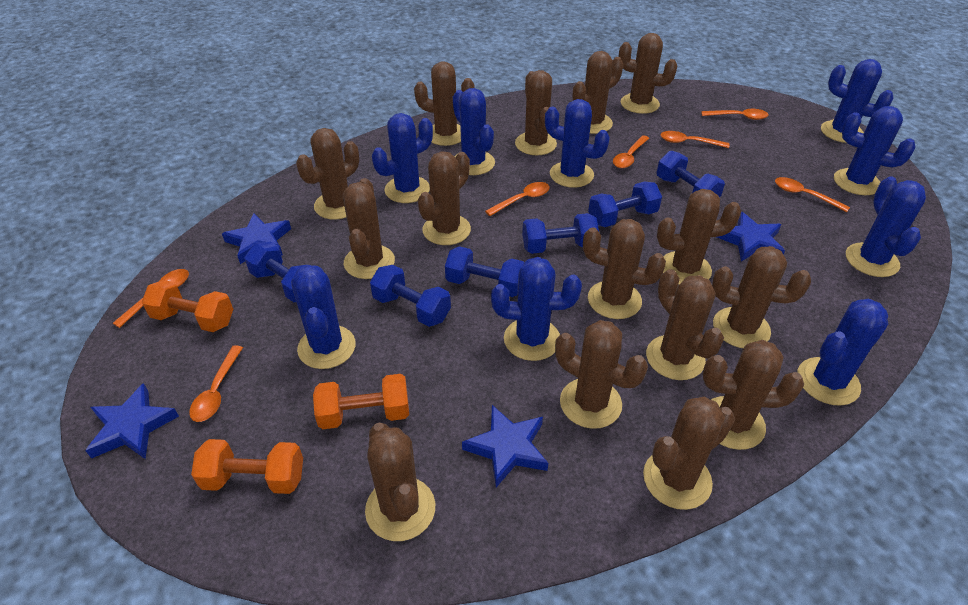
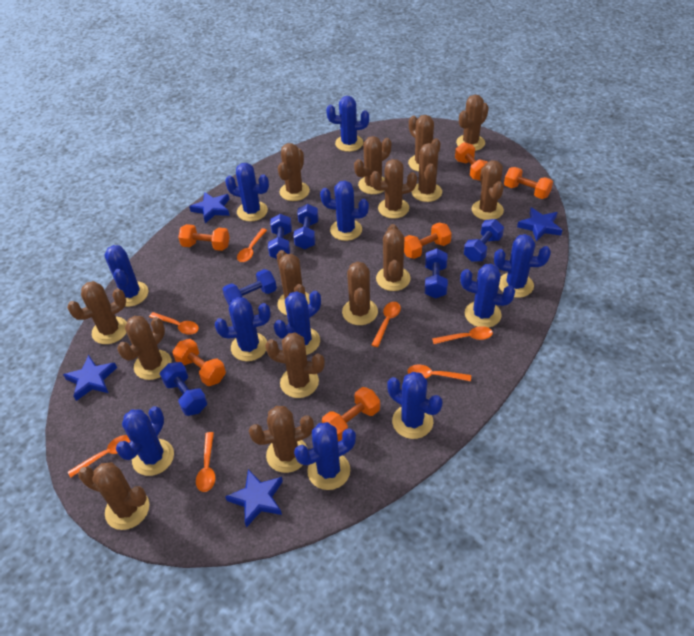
blue cactus: 9 -> 11
orange dumbbell: 3 -> 6

